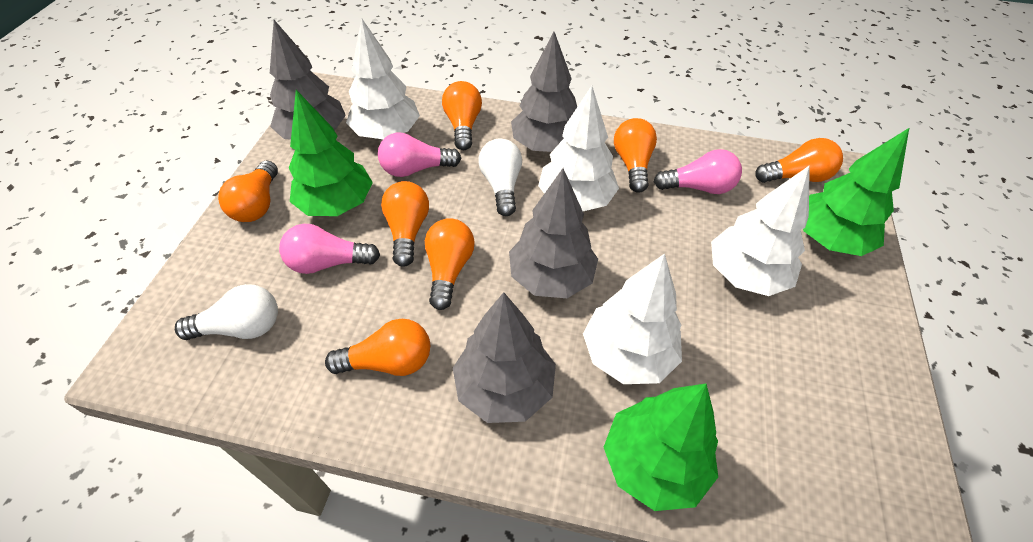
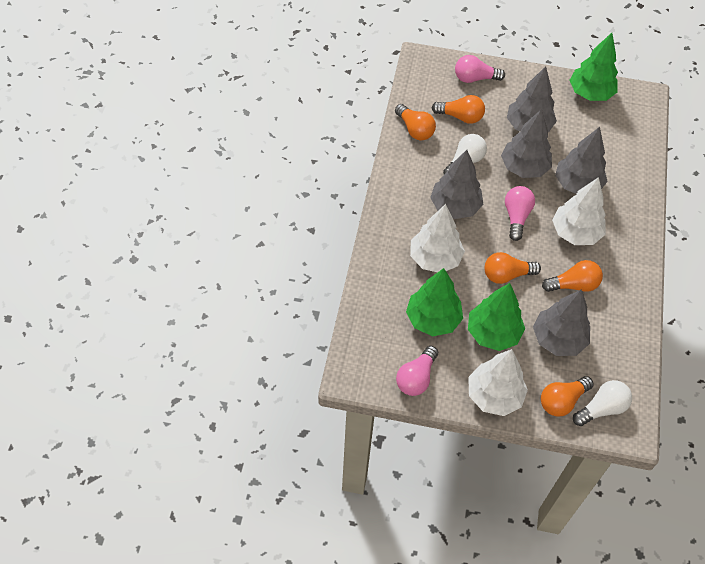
grey tree: 4 -> 5
orange light bulb: 7 -> 5
white tree: 4 -> 3

